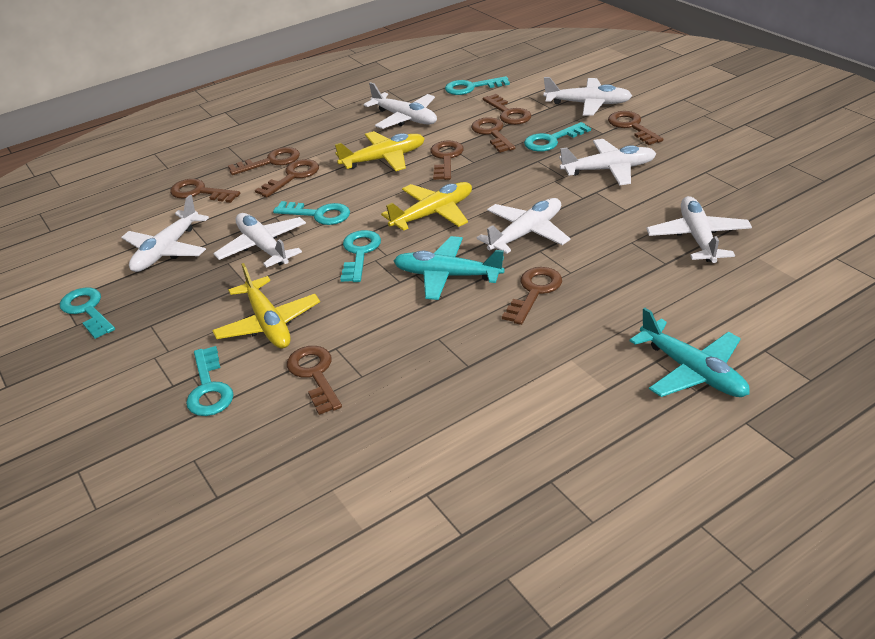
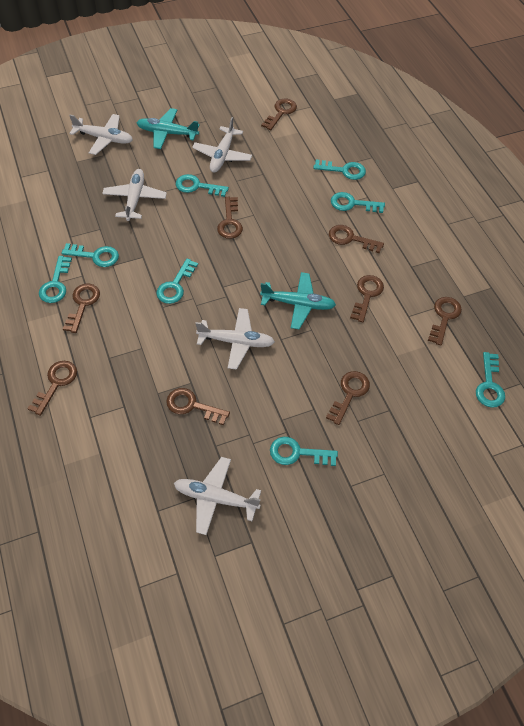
turquoise key: 6 -> 8
white plane: 7 -> 5
yellow plane: 3 -> 0

